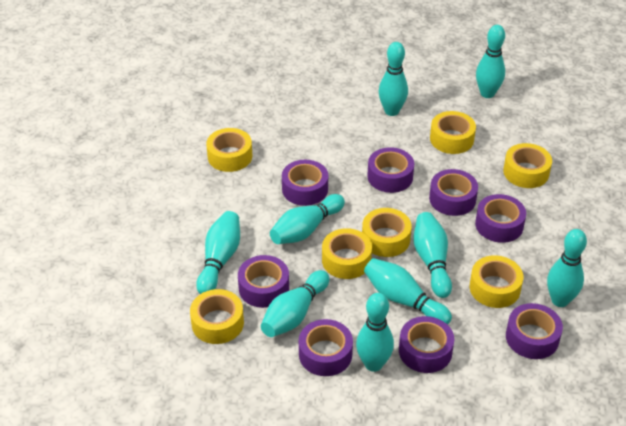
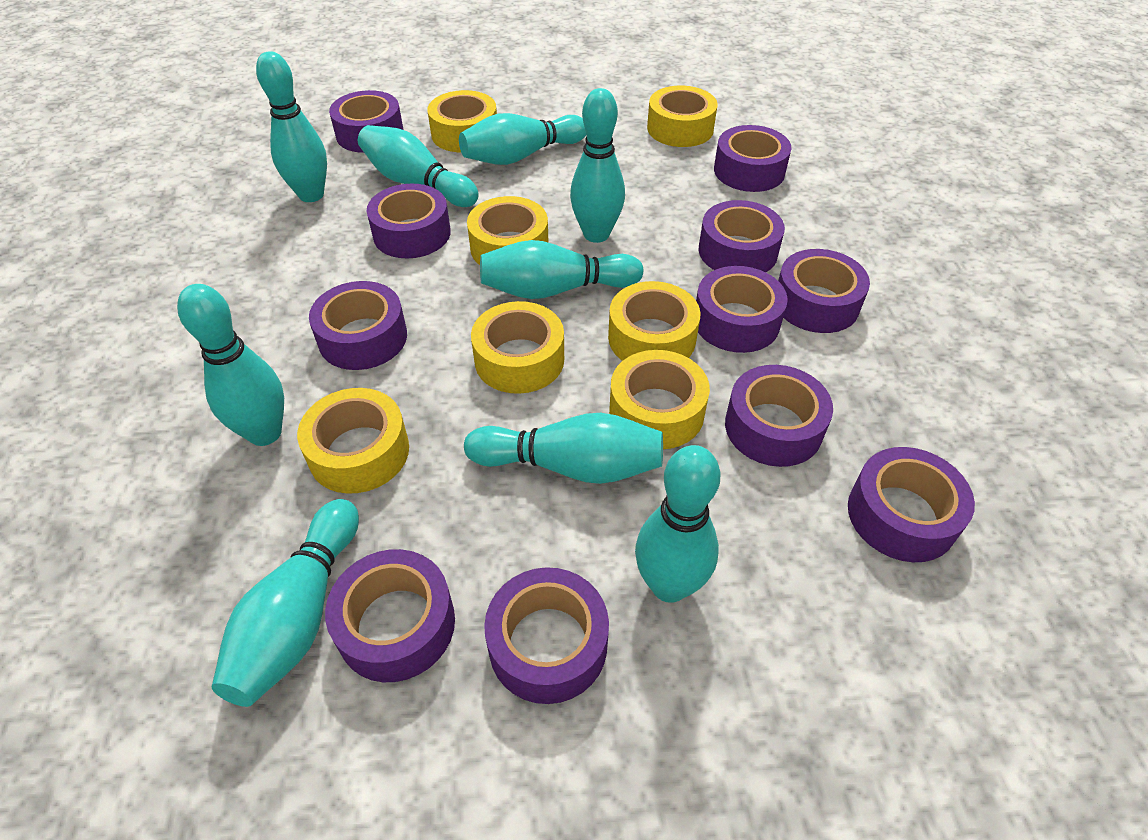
purple tape: 8 -> 11

